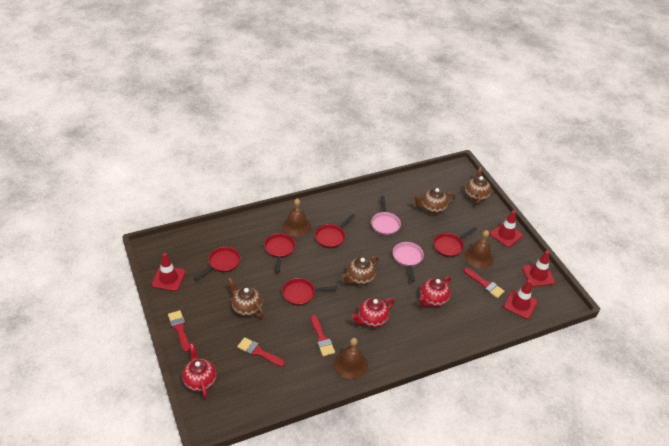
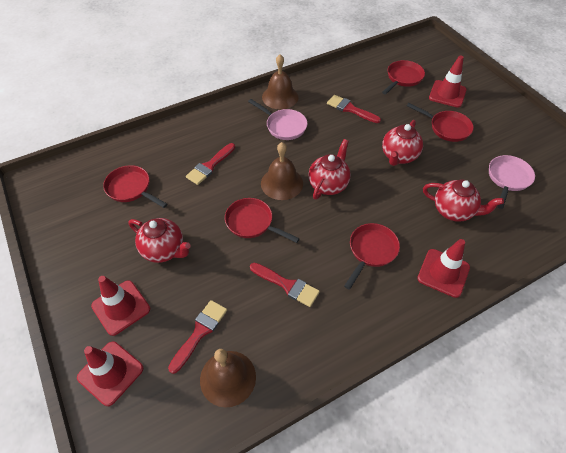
brown teapot: 4 -> 0
red teapot: 3 -> 4

